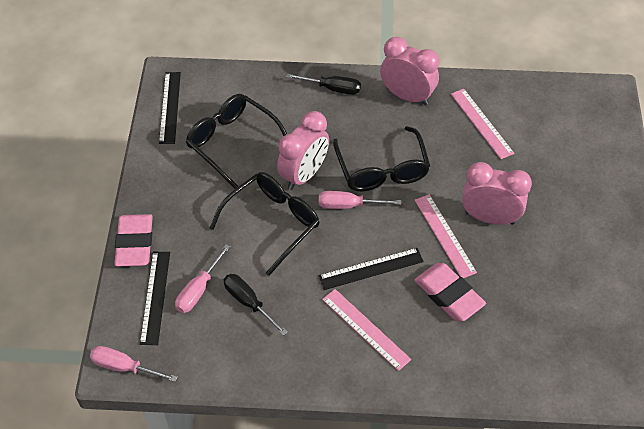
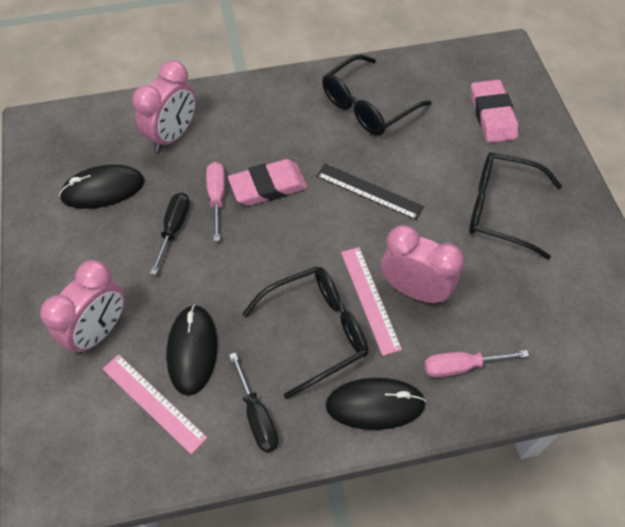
black mouse: 0 -> 3
black ruler: 3 -> 1
pink ruler: 3 -> 2
pink screwdriver: 3 -> 2

